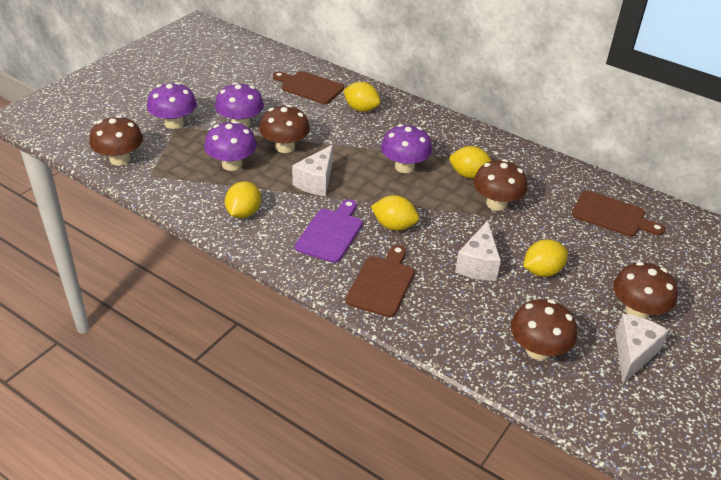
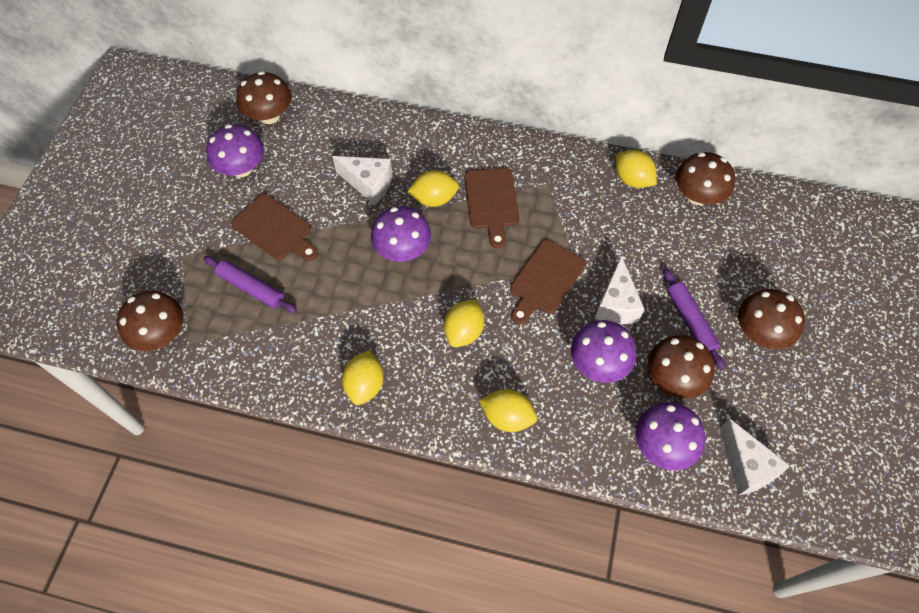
purple cutting board: 1 -> 0
purple rolling pin: 0 -> 2

